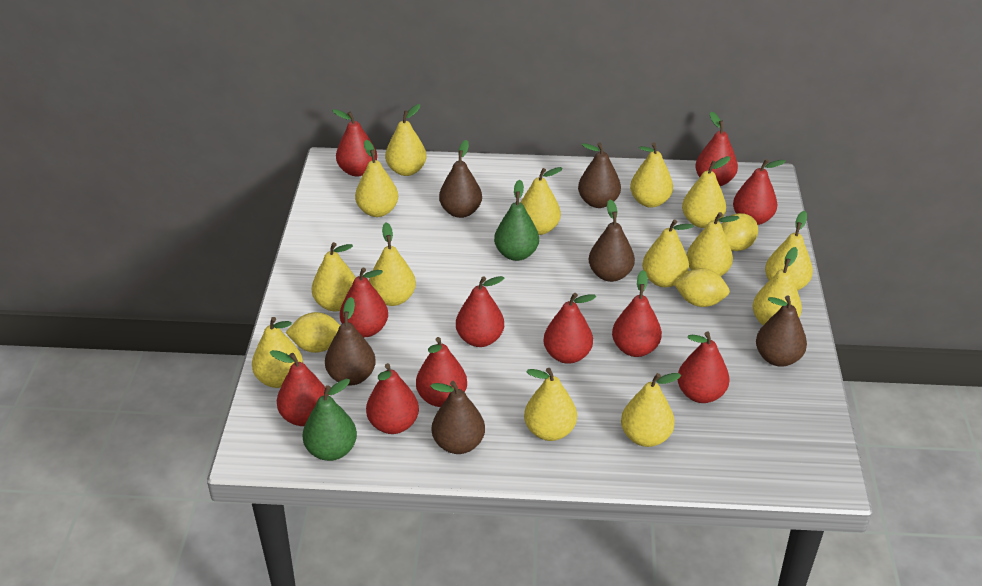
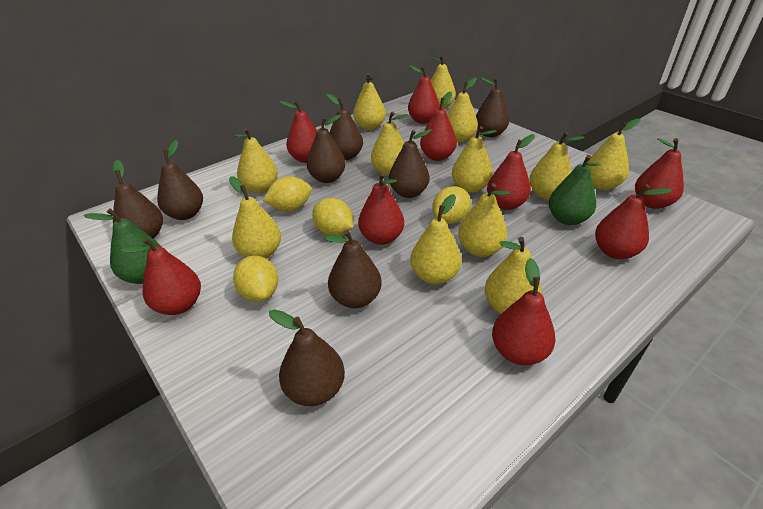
brown pear: 6 -> 8
red pear: 11 -> 9
yellow lemon: 3 -> 4
yellow pear: 14 -> 12

